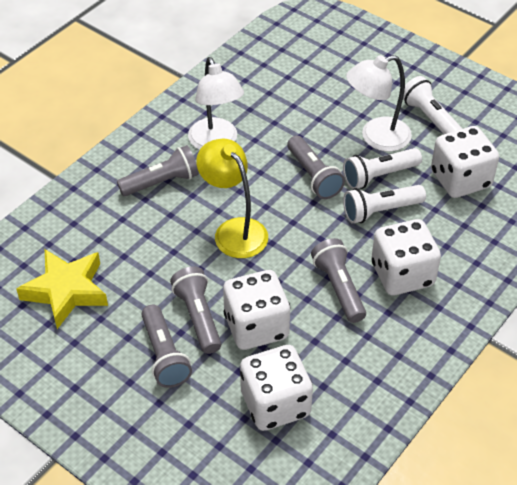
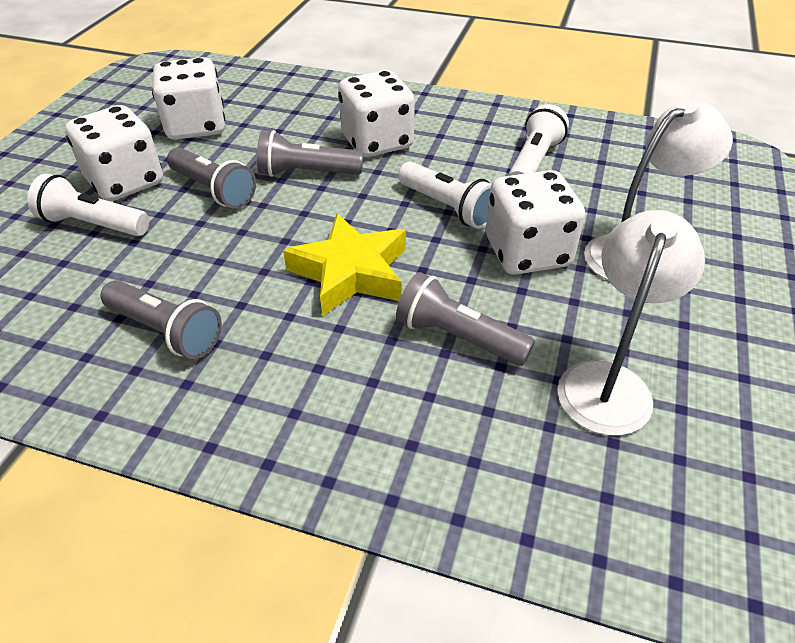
grey flashlight: 5 -> 4
yellow lamp: 1 -> 0

